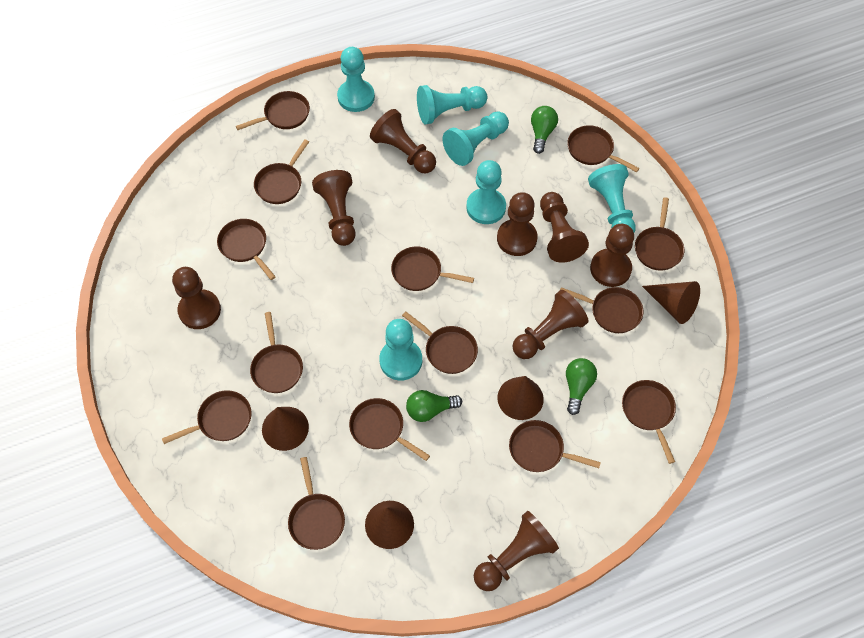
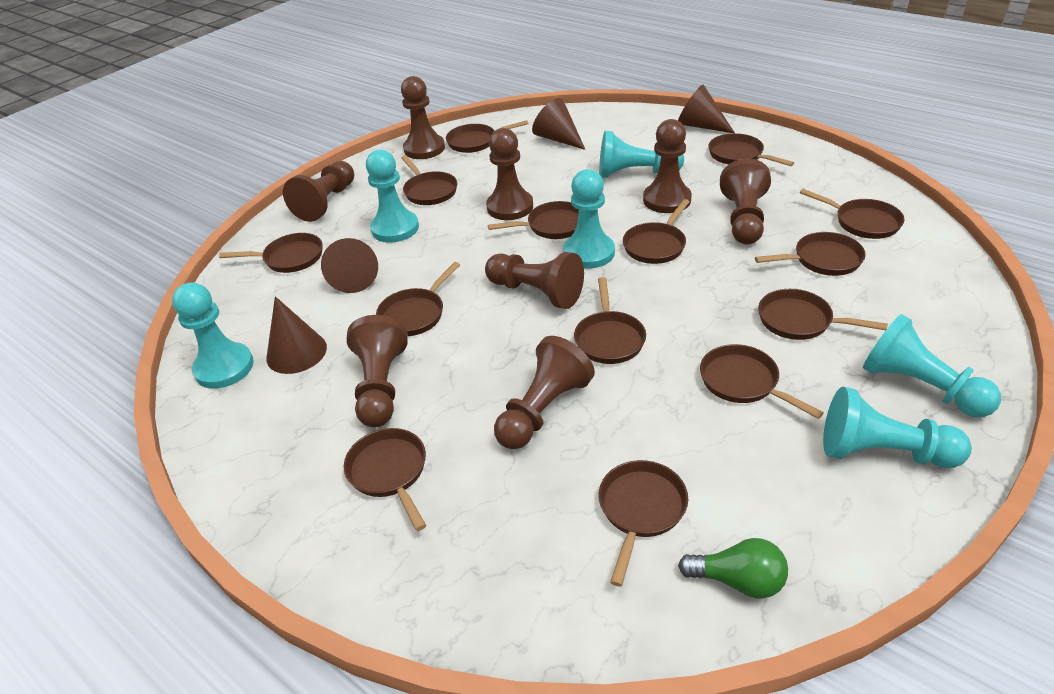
green light bulb: 3 -> 1

